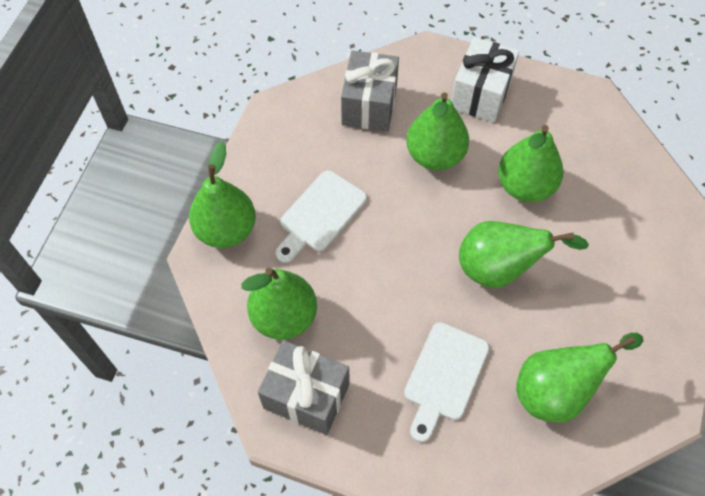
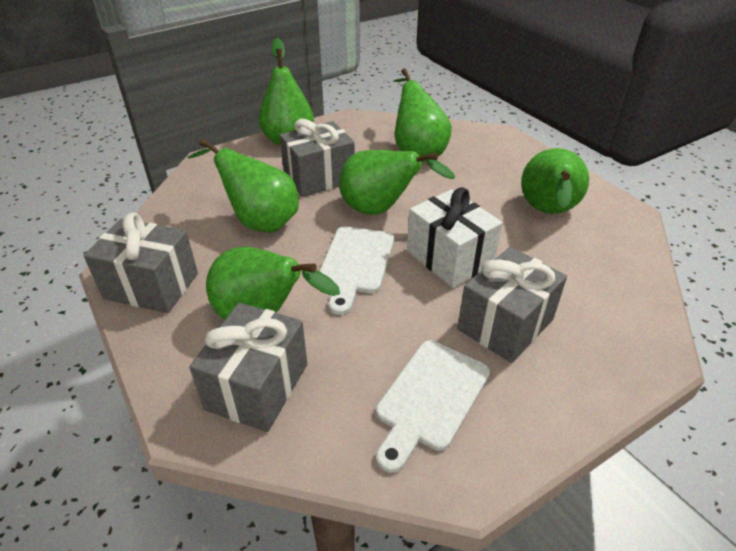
grey gift: 2 -> 4

